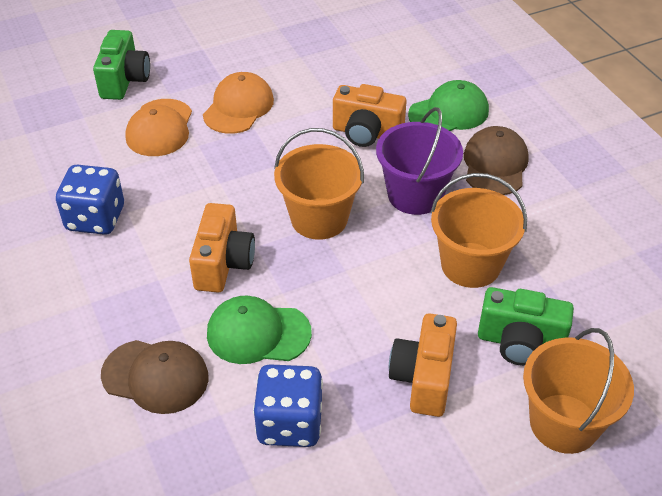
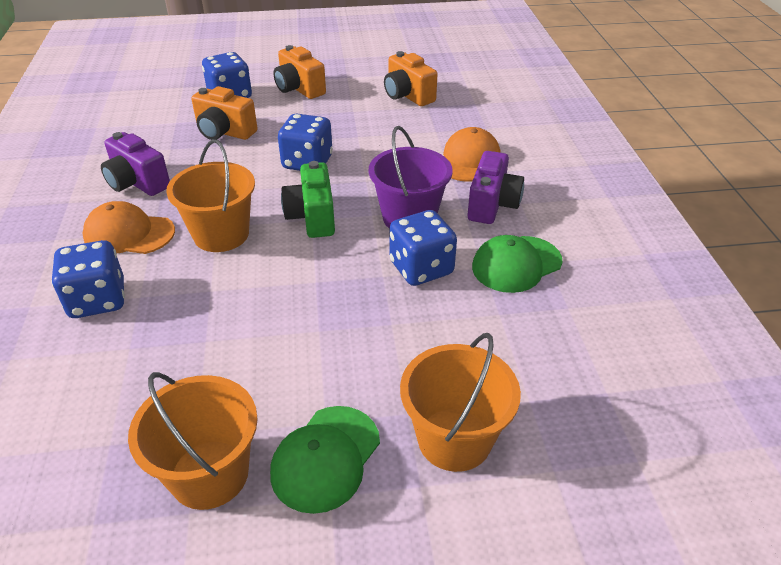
blue dice: 2 -> 4
brown cap: 2 -> 0
green camera: 2 -> 1
purple camera: 0 -> 2

